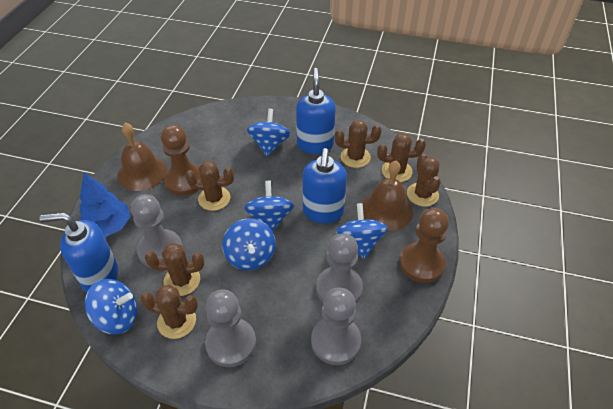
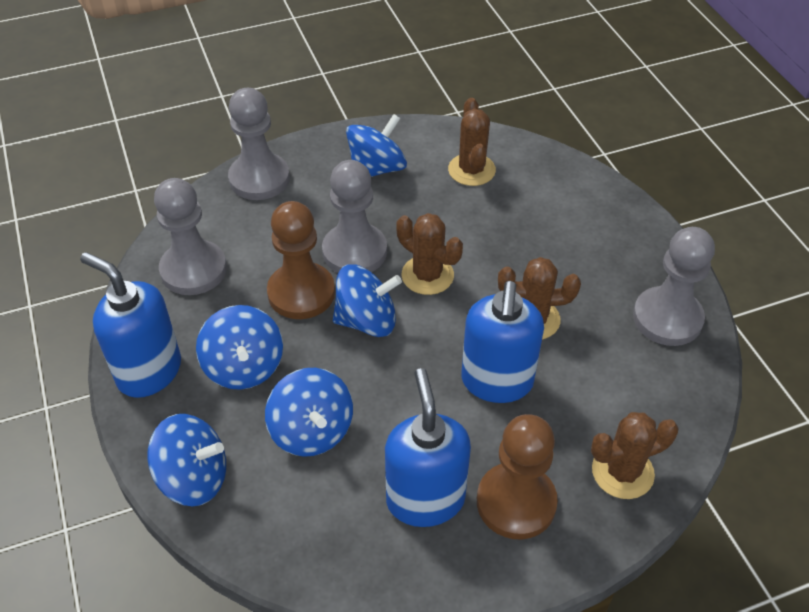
blue tree: 1 -> 0
brown bell: 2 -> 0
brown cactus: 6 -> 4

